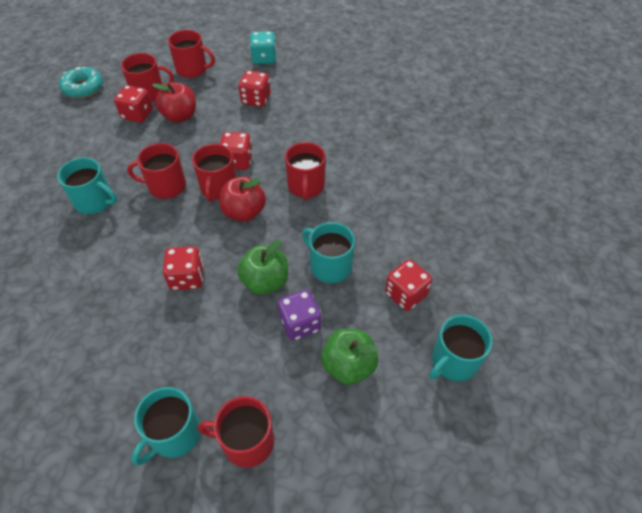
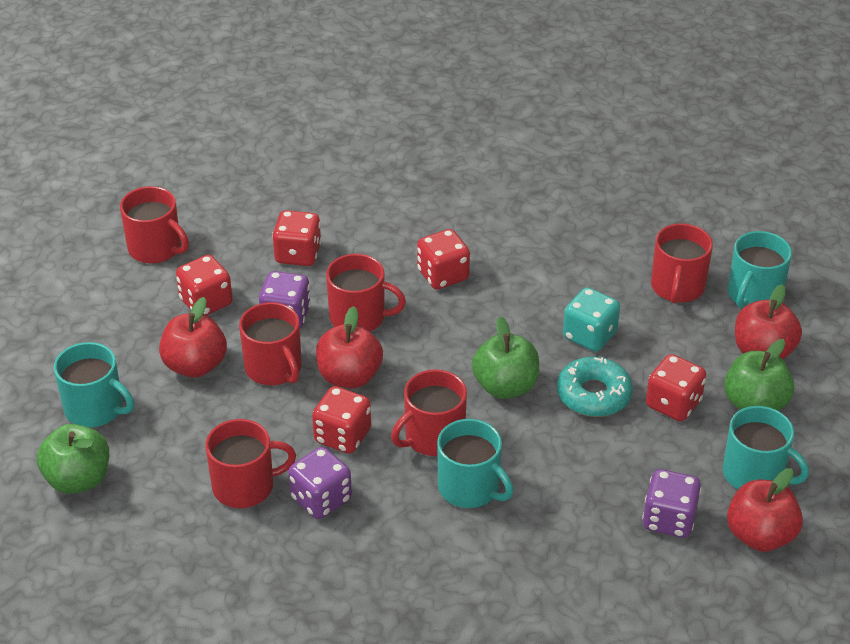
green apple: 2 -> 3
purple dice: 1 -> 3
red apple: 2 -> 4

